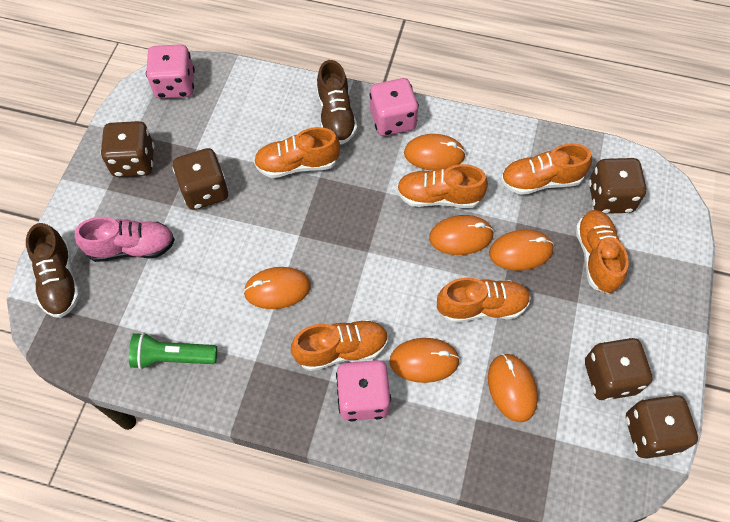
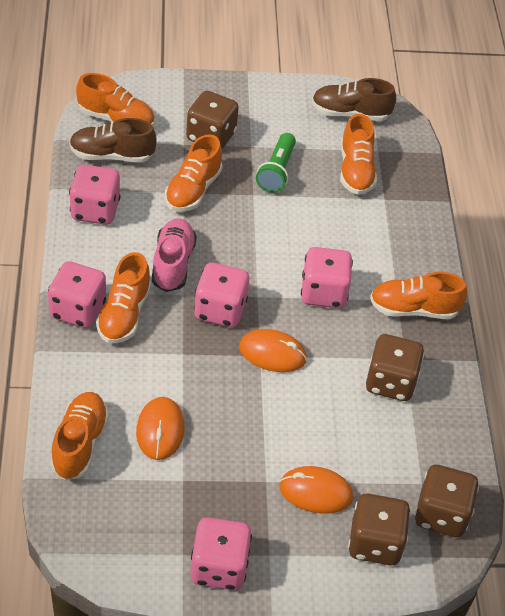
brown dice: 5 -> 4
orange mouse: 6 -> 3
pink dice: 3 -> 5

